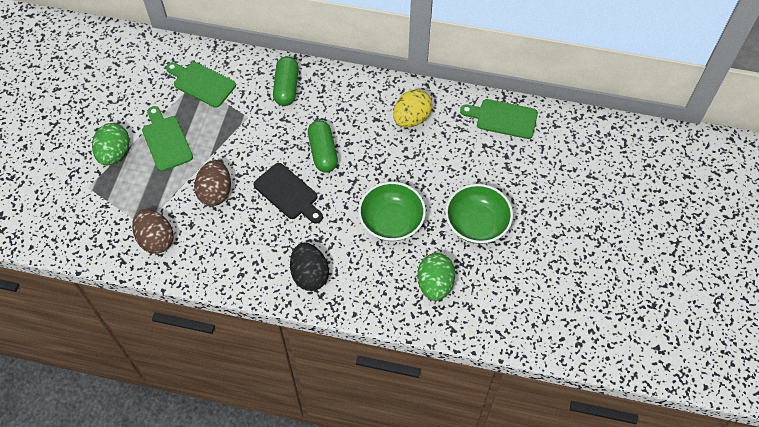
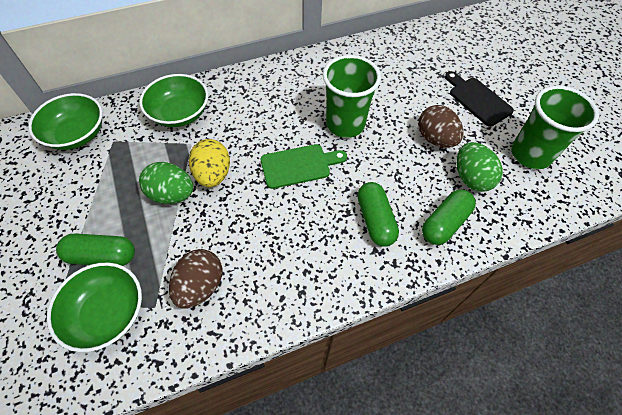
black egg: 1 -> 0
green bowl: 2 -> 3
green capsule: 2 -> 3
green cup: 0 -> 2
green cutting board: 3 -> 1

